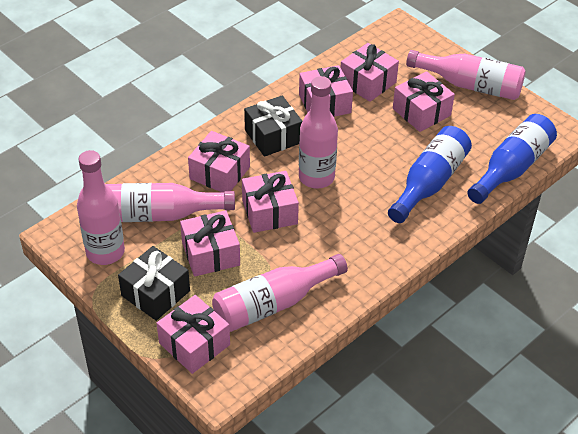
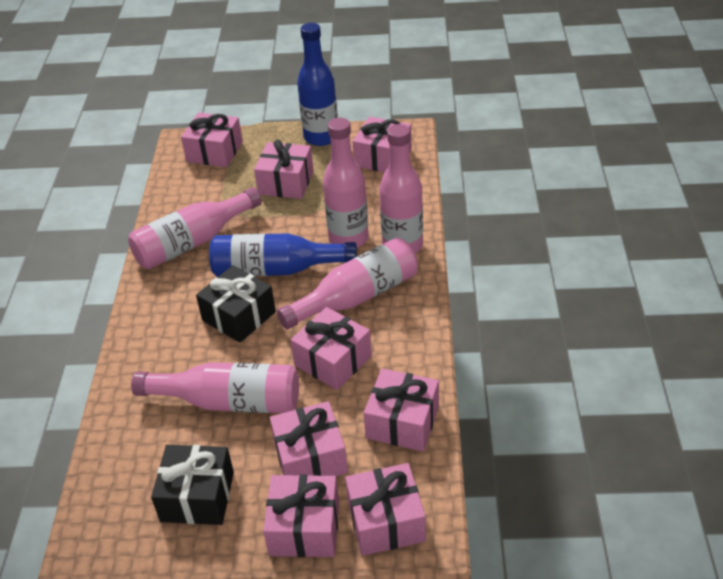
pink gift: 7 -> 8

